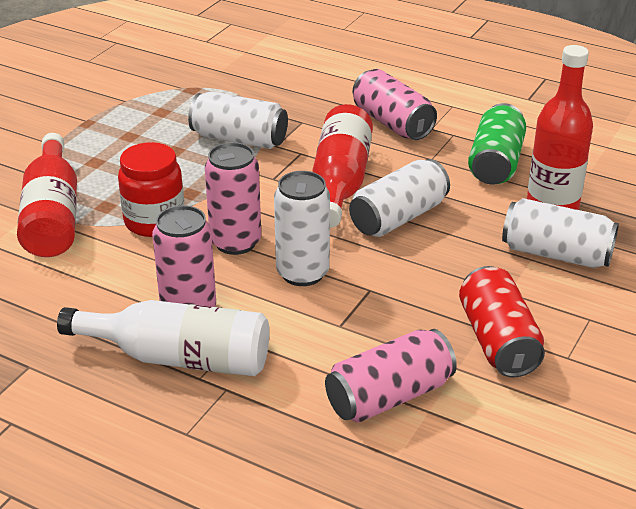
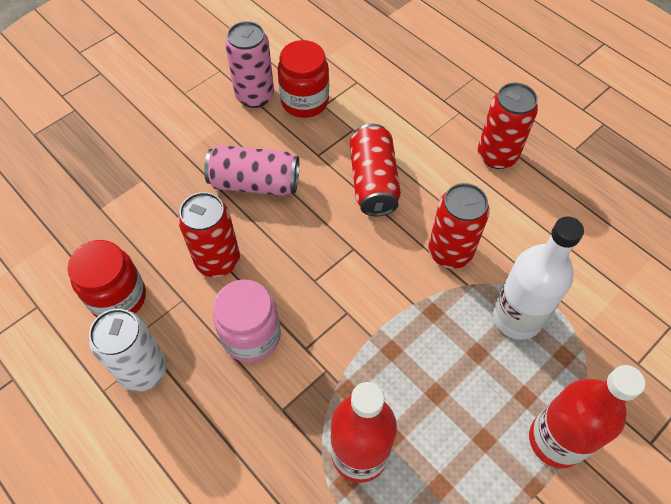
green can: 1 -> 0
pink can: 4 -> 2
pink jar: 0 -> 1
red bottle: 3 -> 2
red can: 1 -> 4
red jar: 1 -> 2
white can: 4 -> 1

